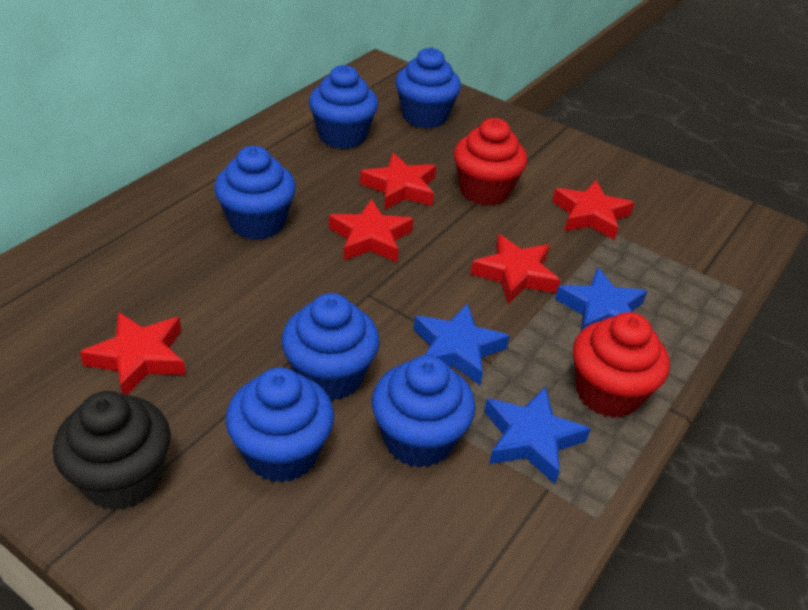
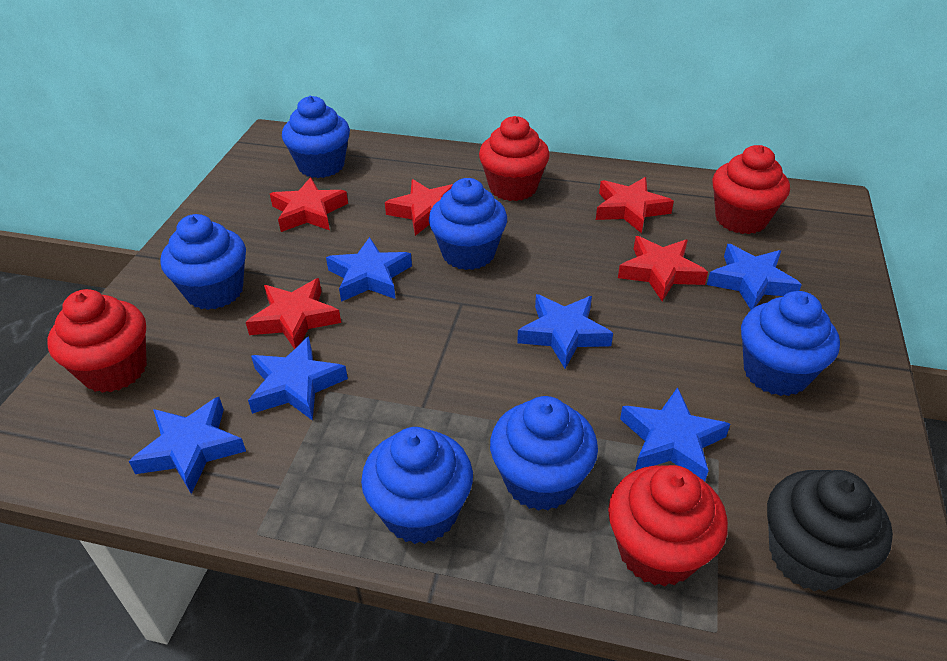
blue star: 3 -> 6
red cupcake: 2 -> 4

